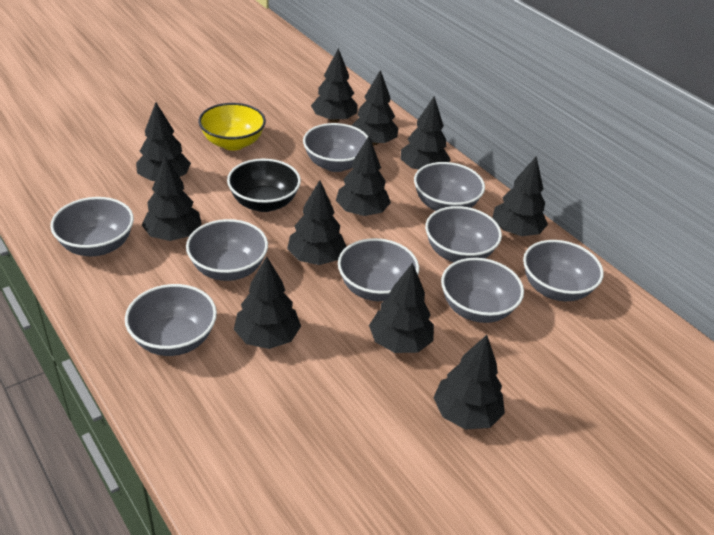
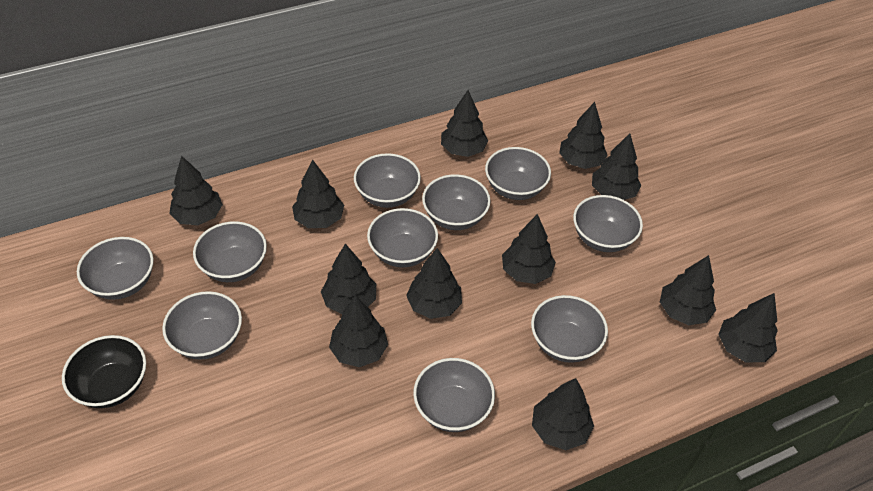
black tree: 11 -> 12
grey bowl: 9 -> 10
yellow bowl: 1 -> 0

